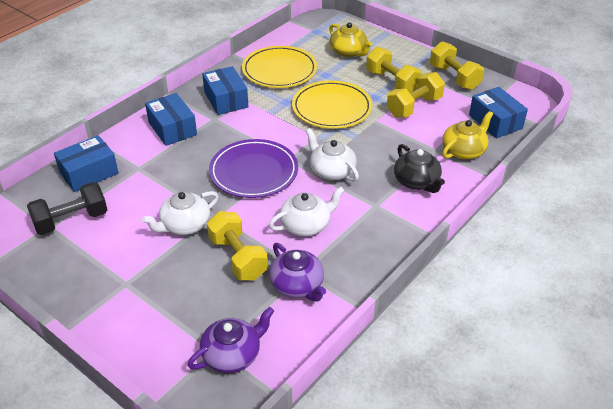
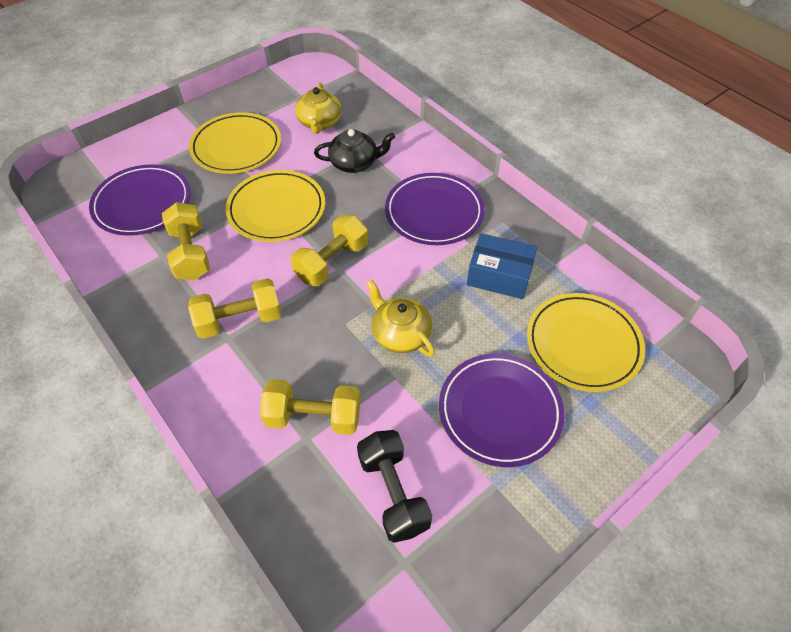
blue box: 4 -> 1
purple plate: 1 -> 3
purple teapot: 2 -> 0
white teapot: 3 -> 0
yellow plate: 2 -> 3

